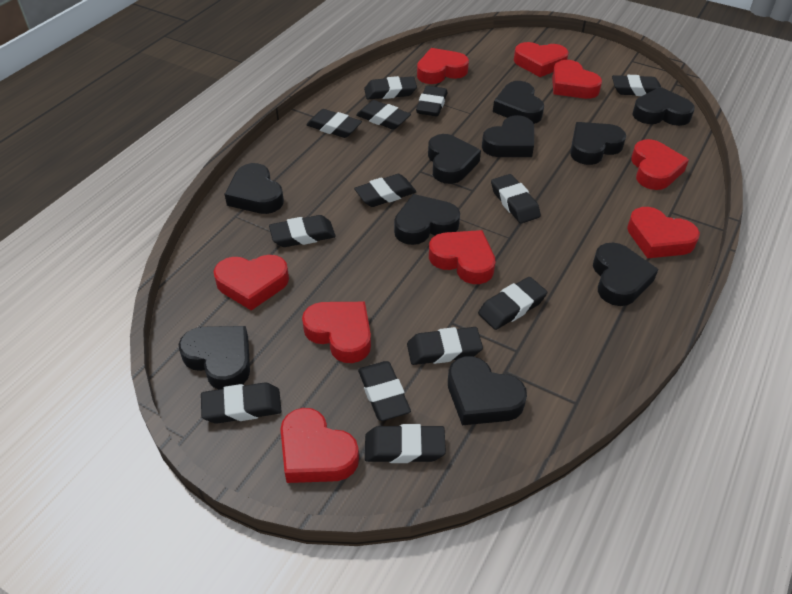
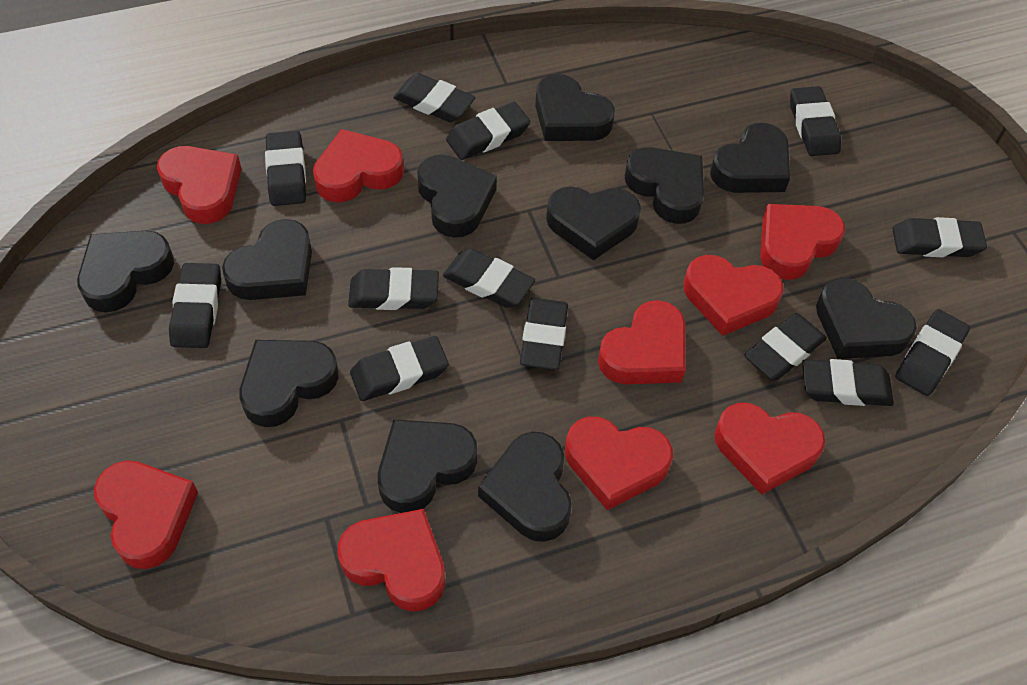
black heart: 10 -> 11

